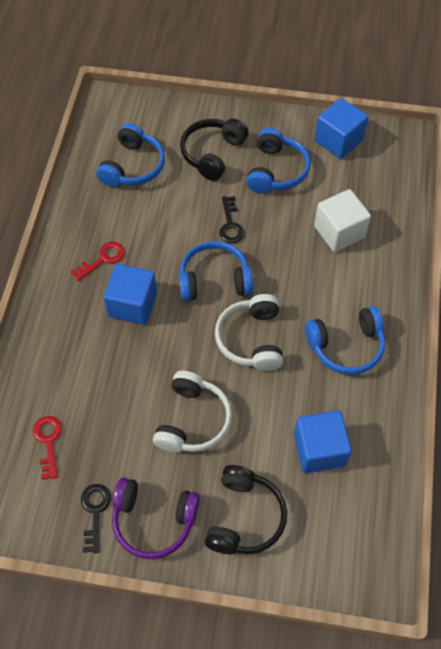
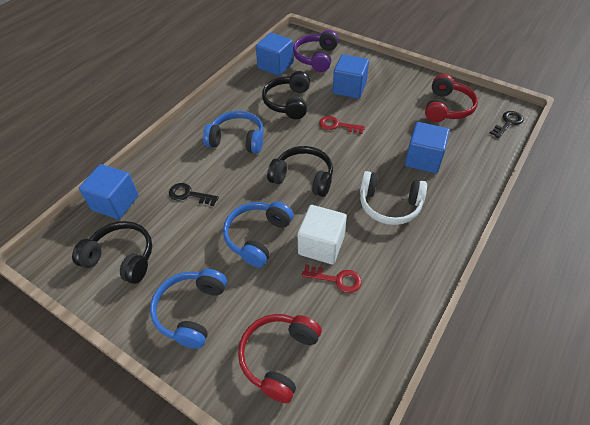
black headphones: 2 -> 3
blue cube: 3 -> 4
blue headphones: 4 -> 3
red headphones: 0 -> 2
white headphones: 2 -> 1

